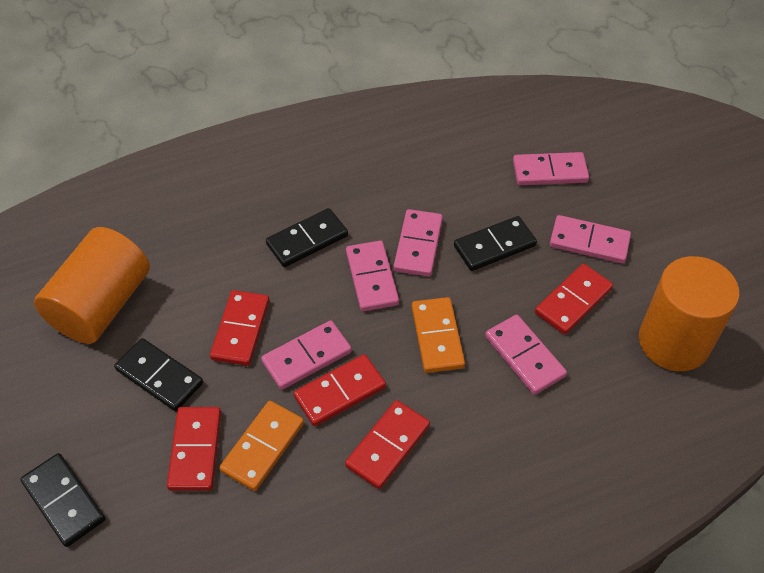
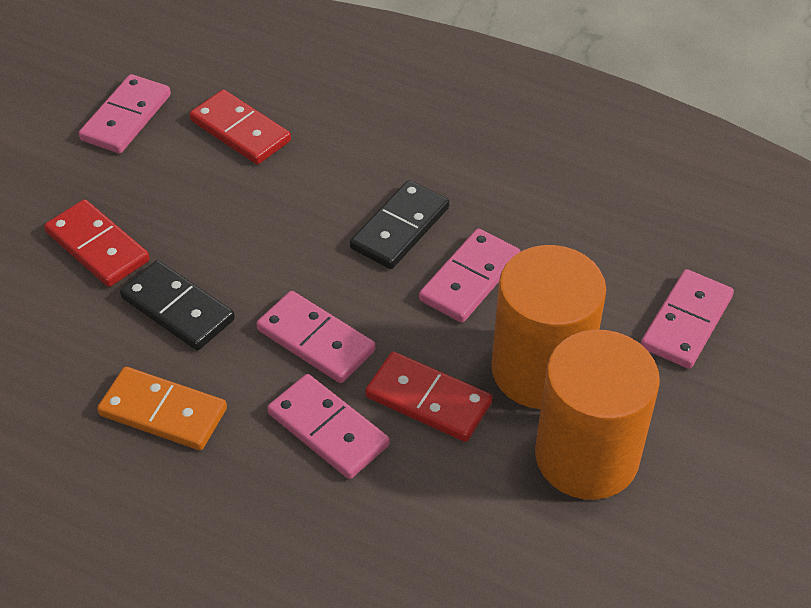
black domino: 4 -> 2
orange domino: 2 -> 1
pink domino: 6 -> 5
red domino: 5 -> 3

